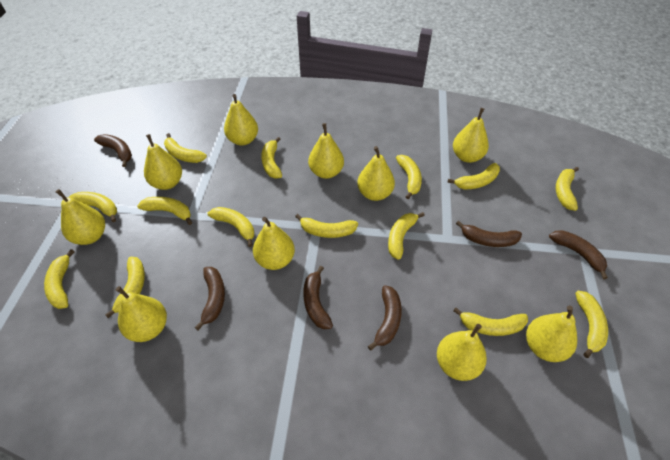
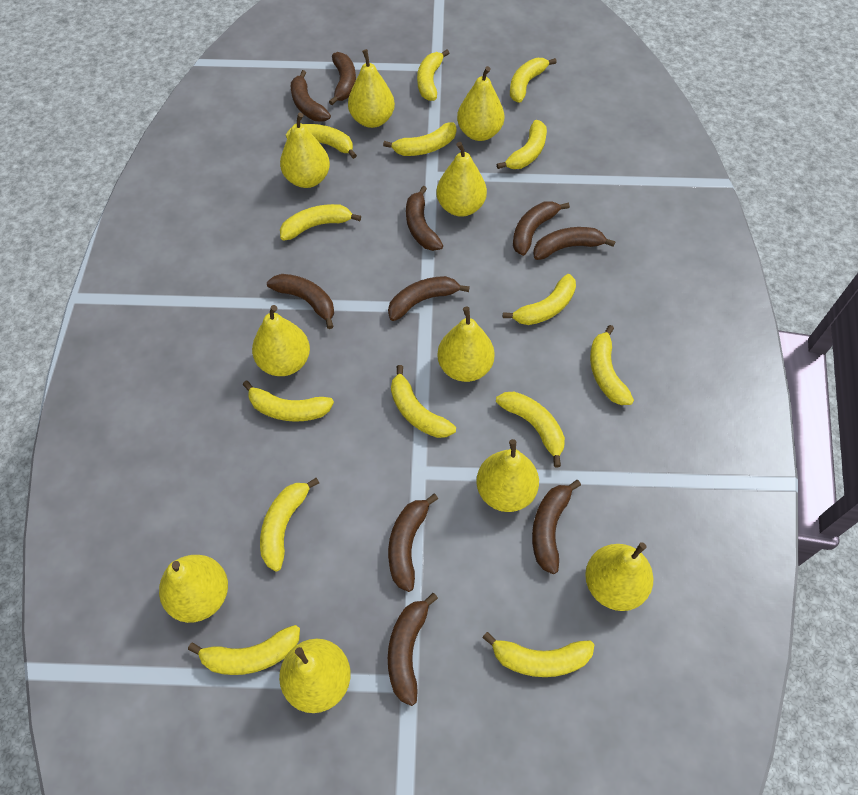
brown banana: 6 -> 10

